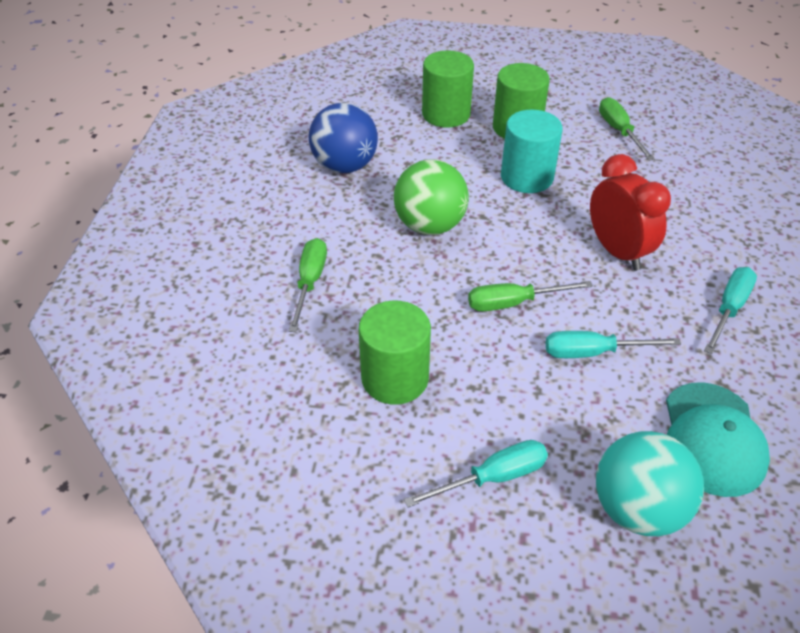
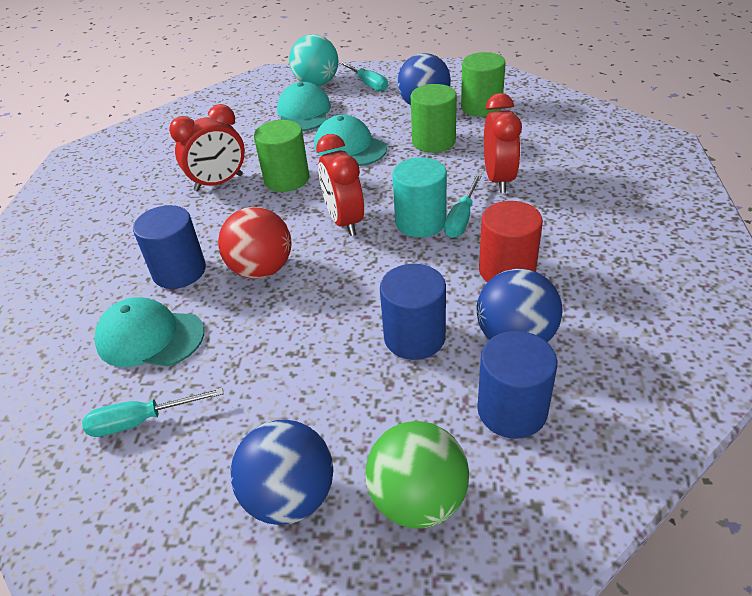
blue ball: 1 -> 3
blue cylinder: 0 -> 3
green screwdriver: 3 -> 0
red ball: 0 -> 1
red clock: 1 -> 3
red cylinder: 0 -> 1
turquoise cap: 1 -> 3

